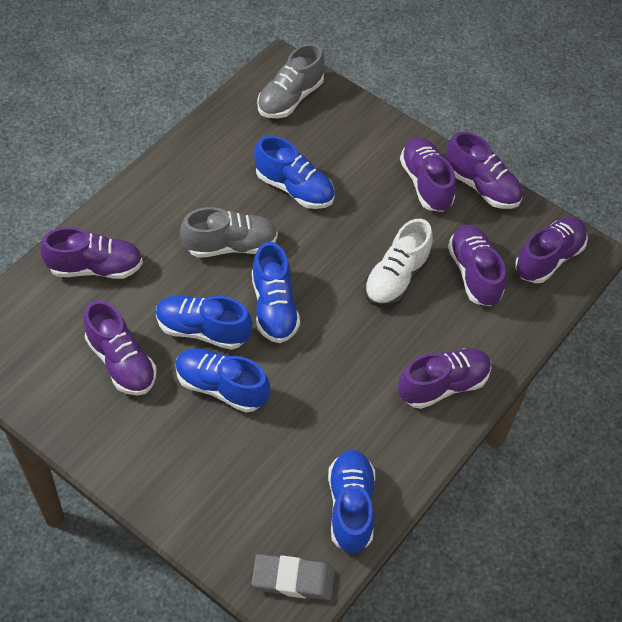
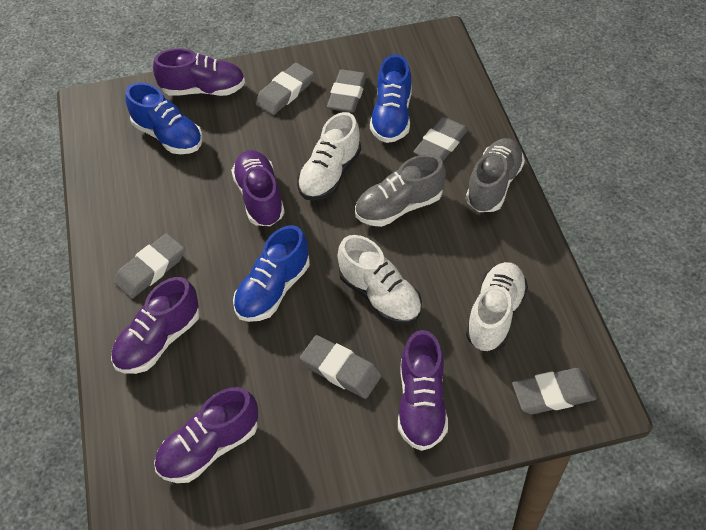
blue shoe: 5 -> 3
grey eraser: 1 -> 6
purple shoe: 7 -> 5
white shoe: 1 -> 3

